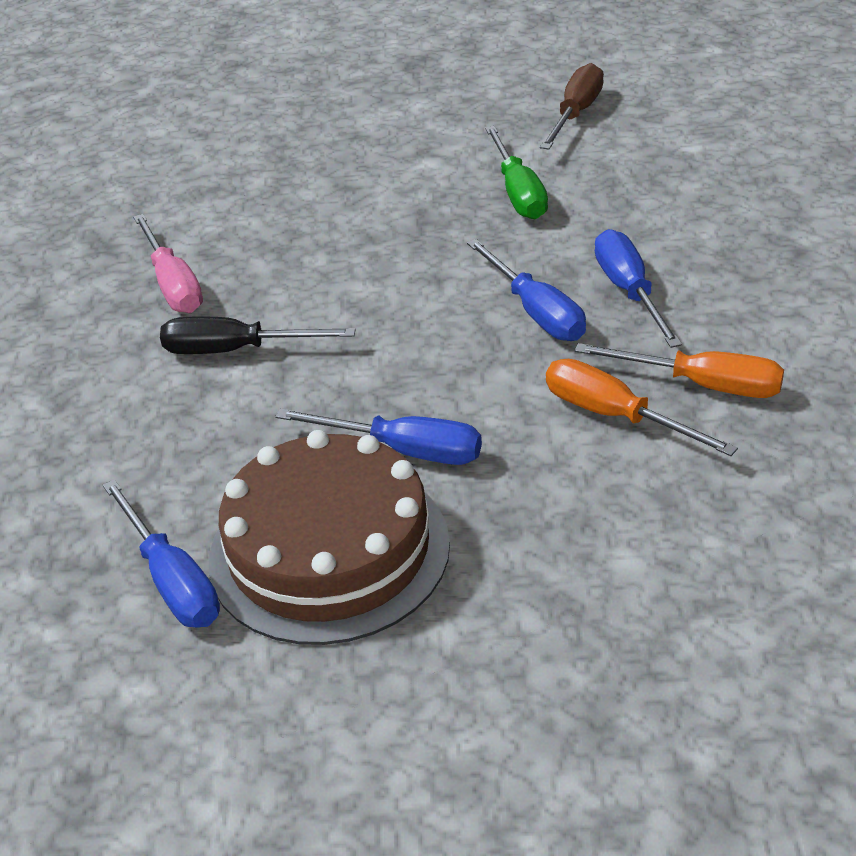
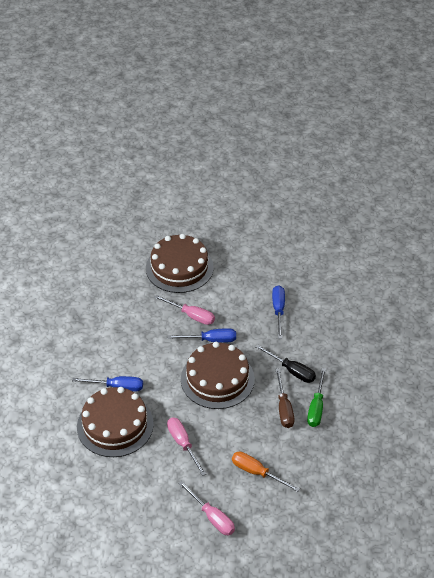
blue screwdriver: 4 -> 3
brown cake: 1 -> 3
orange screwdriver: 2 -> 1
pink screwdriver: 1 -> 3

